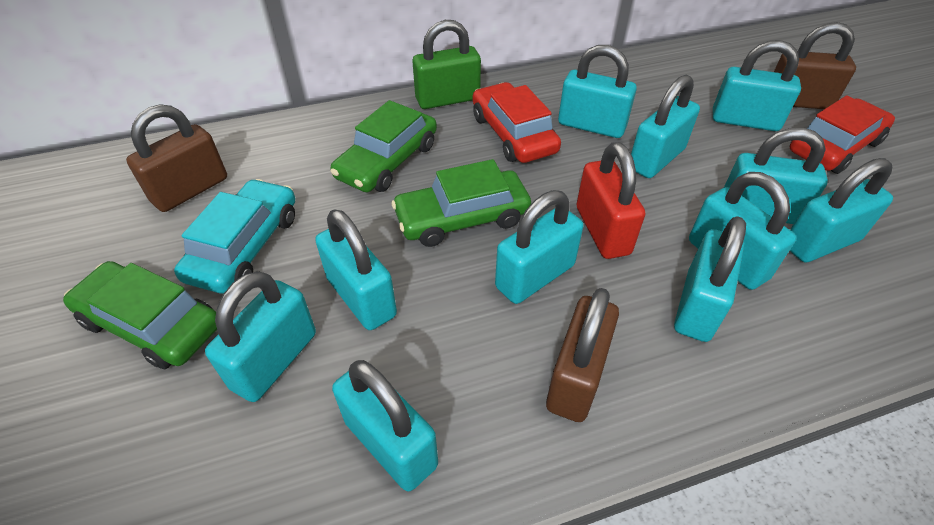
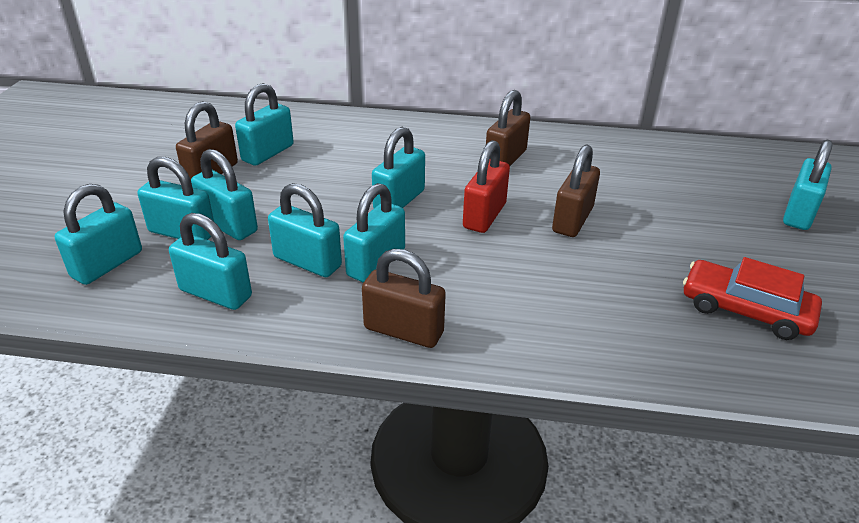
brown padlock: 3 -> 4
green car: 3 -> 0
green padlock: 1 -> 0
red car: 2 -> 1
turquoise car: 1 -> 0
turquoise padlock: 11 -> 9

